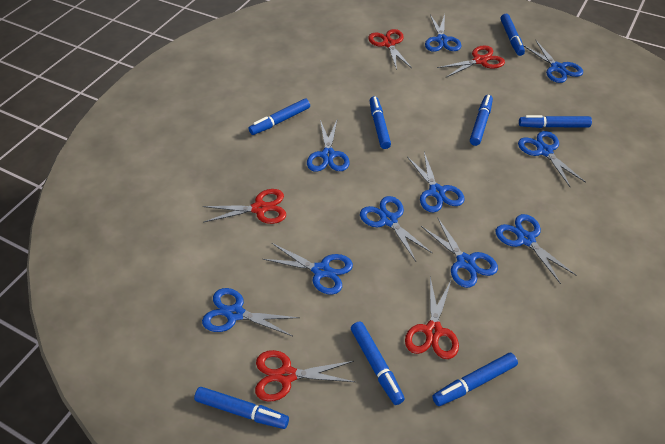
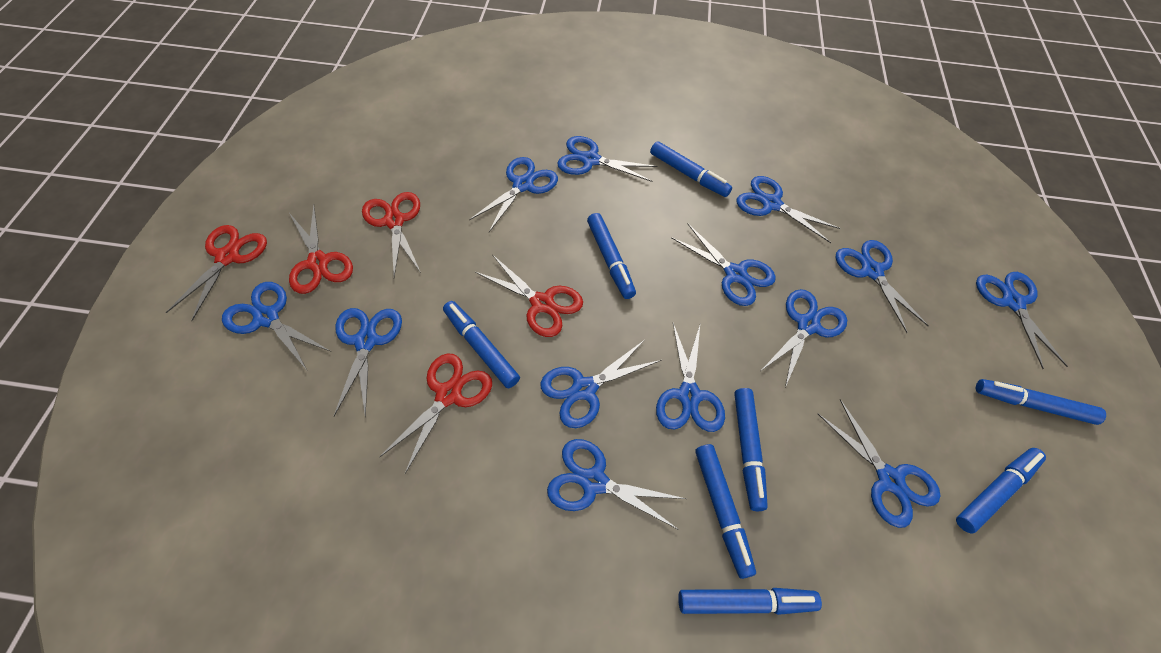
blue scissors: 10 -> 13

